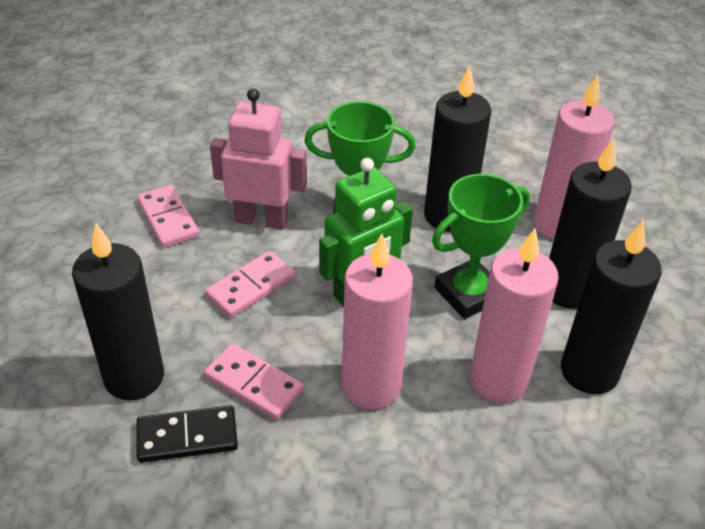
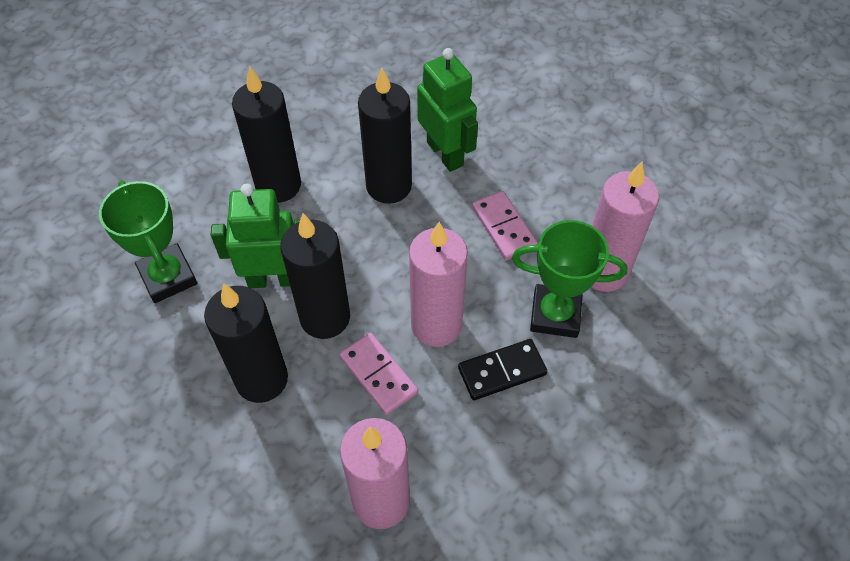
green robot: 1 -> 2
pink domino: 3 -> 2
pink robot: 1 -> 0

